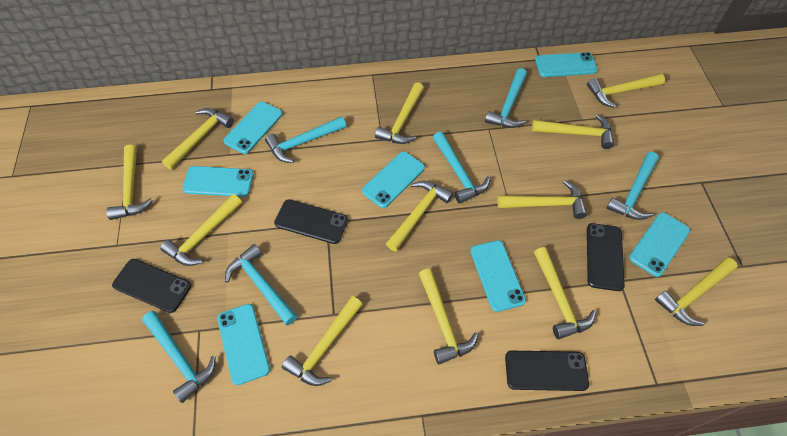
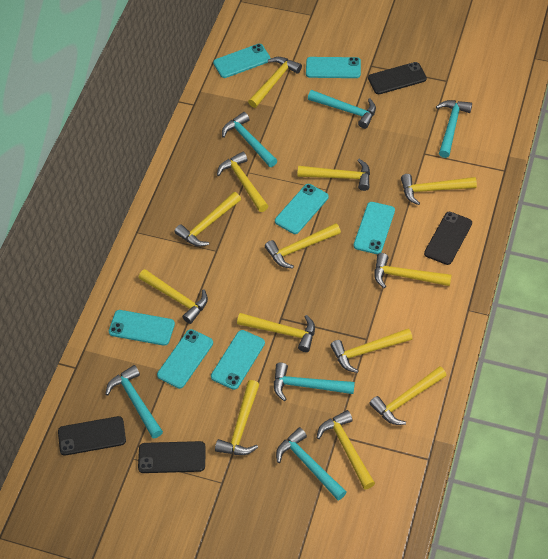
yellow hammer: 12 -> 13

